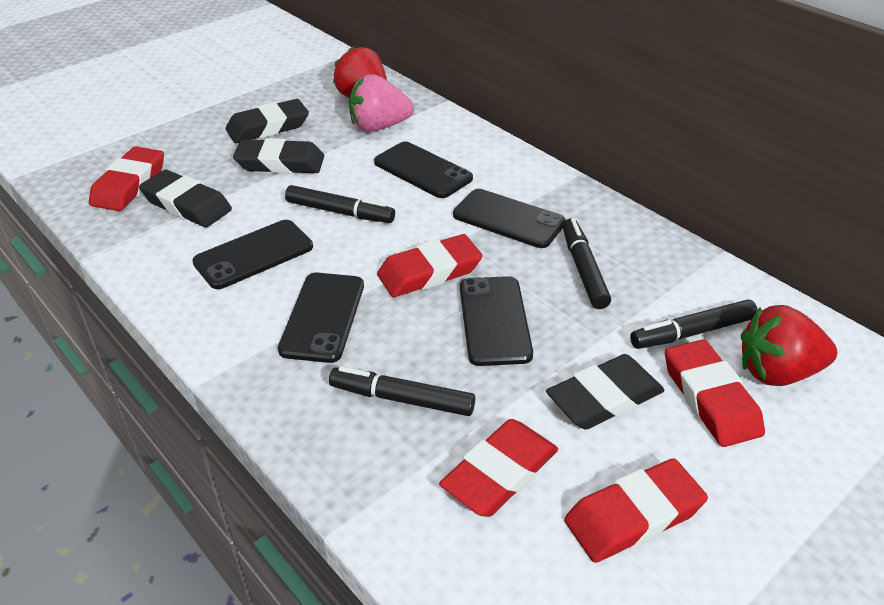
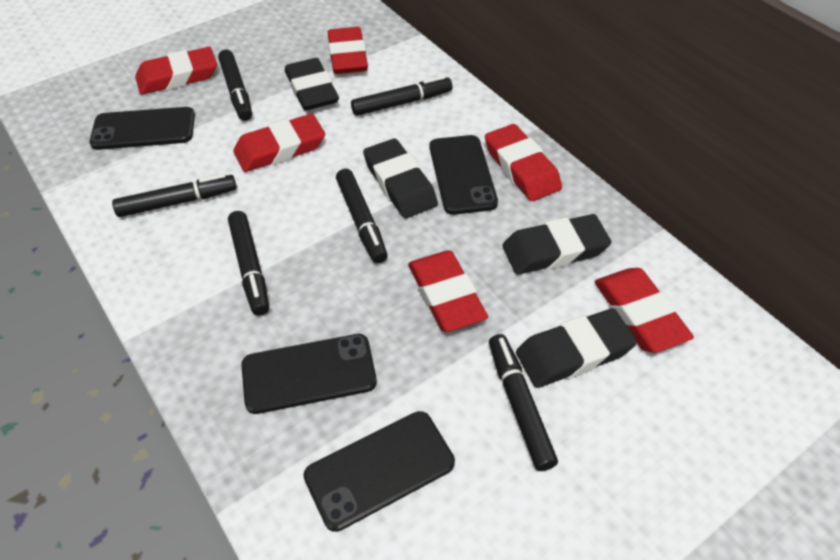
black marker: 4 -> 6
black phone: 5 -> 4
pink strawberry: 1 -> 0
red eraser: 5 -> 6
red strawberry: 2 -> 0

